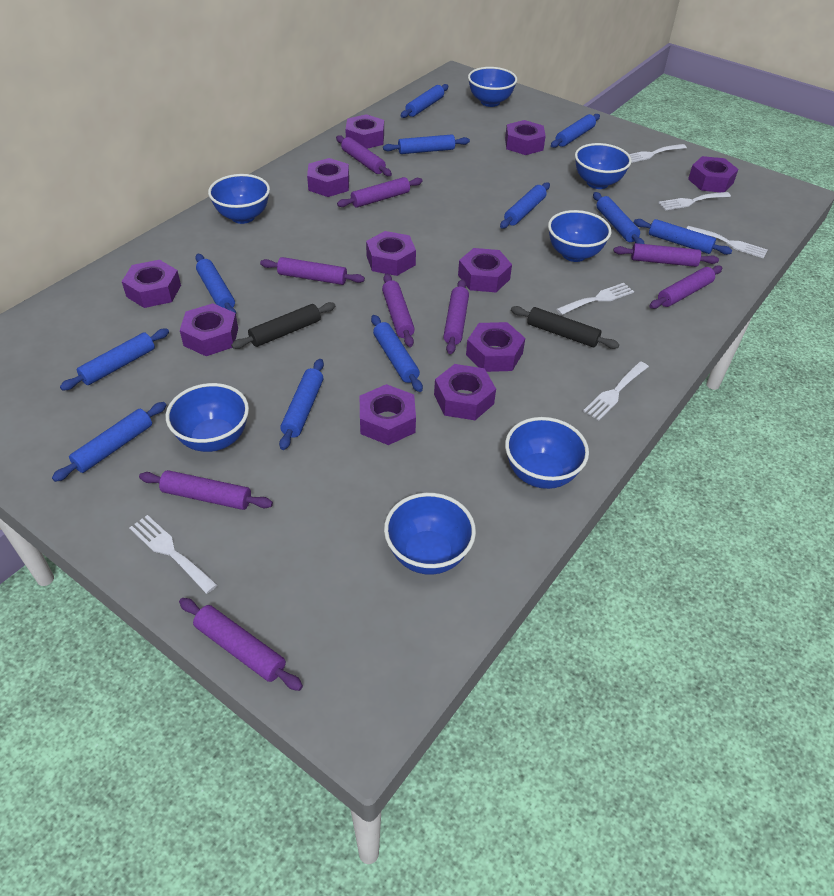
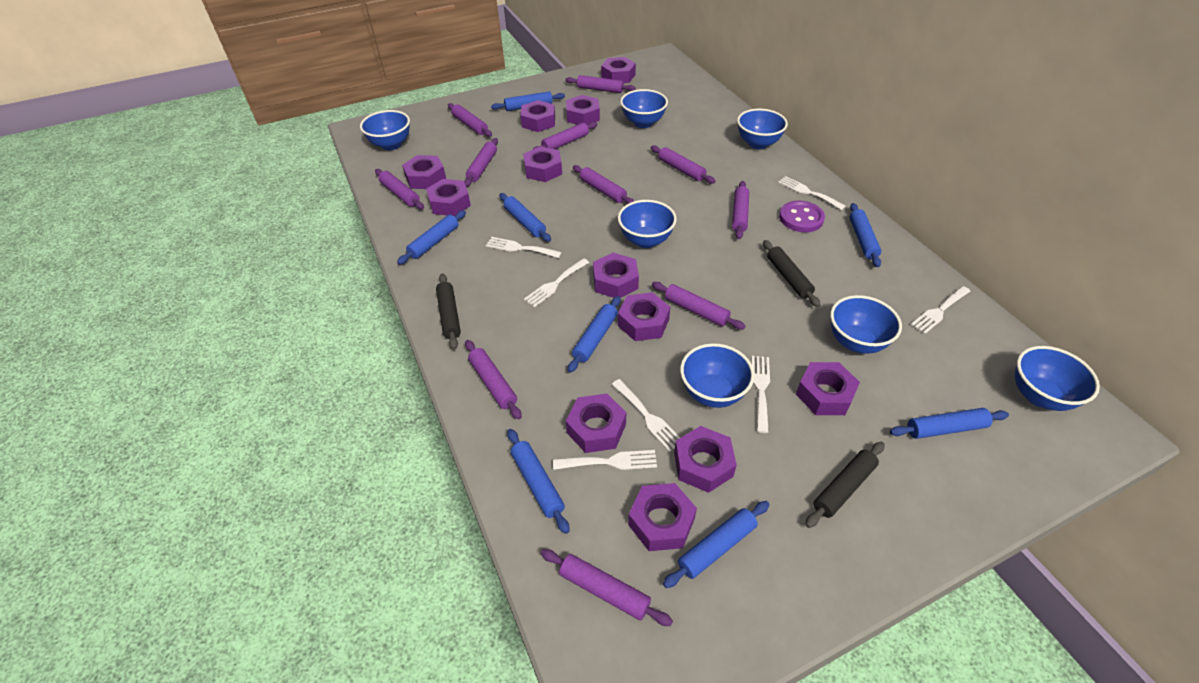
black rolling pin: 2 -> 3
blue rolling pin: 11 -> 8
purple button: 0 -> 1
purple nut: 11 -> 12
purple rolling pin: 9 -> 11
white fork: 6 -> 7

